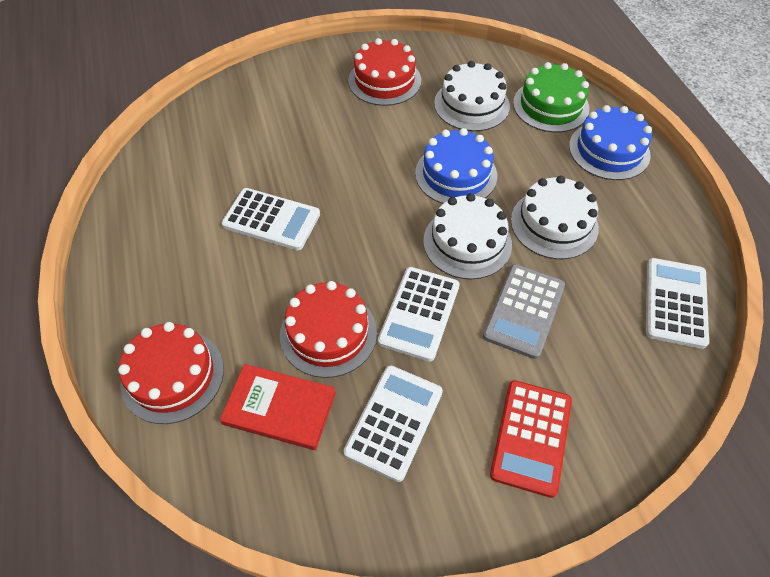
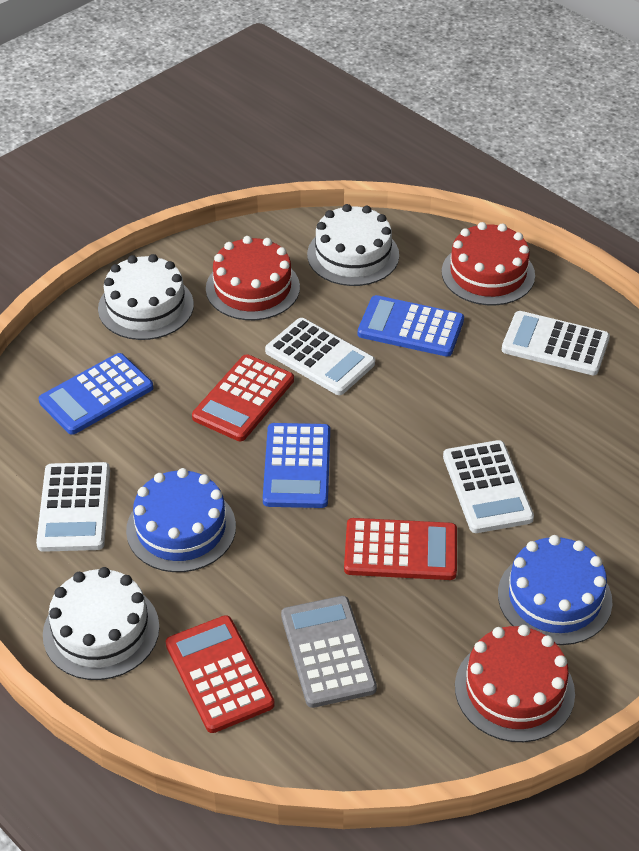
blue calculator: 0 -> 3
green cake: 1 -> 0
red book: 1 -> 0
red calculator: 1 -> 3

